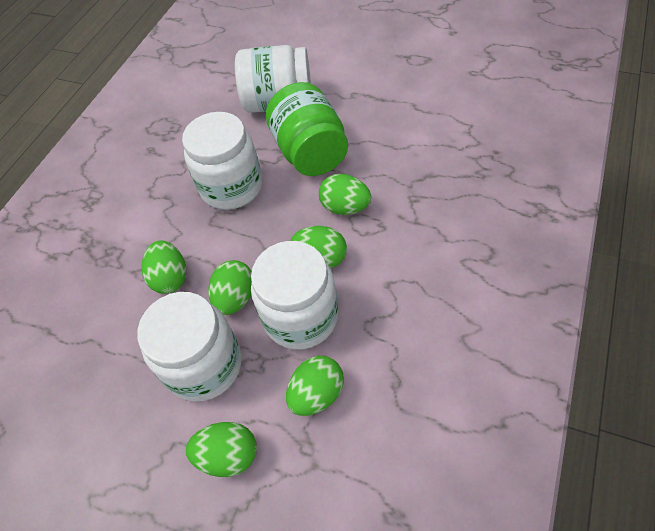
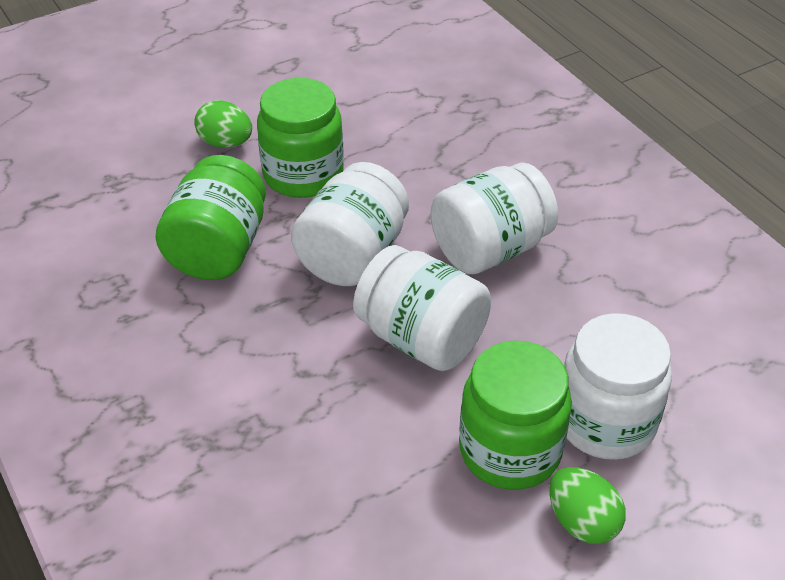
green egg: 6 -> 2
green jar: 1 -> 3

